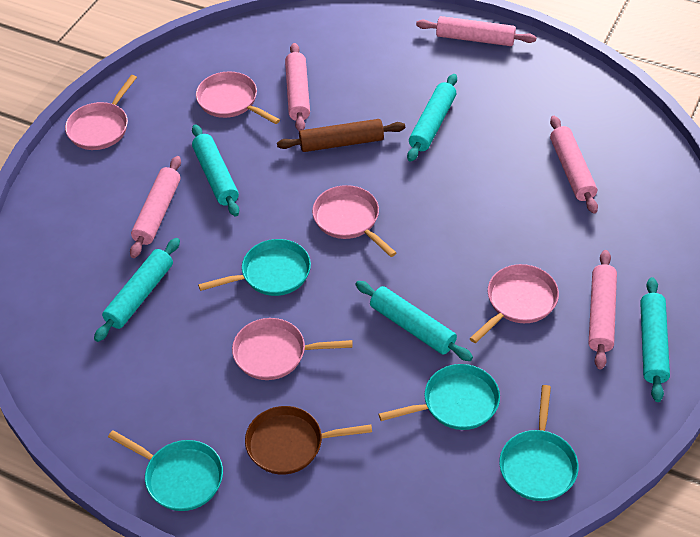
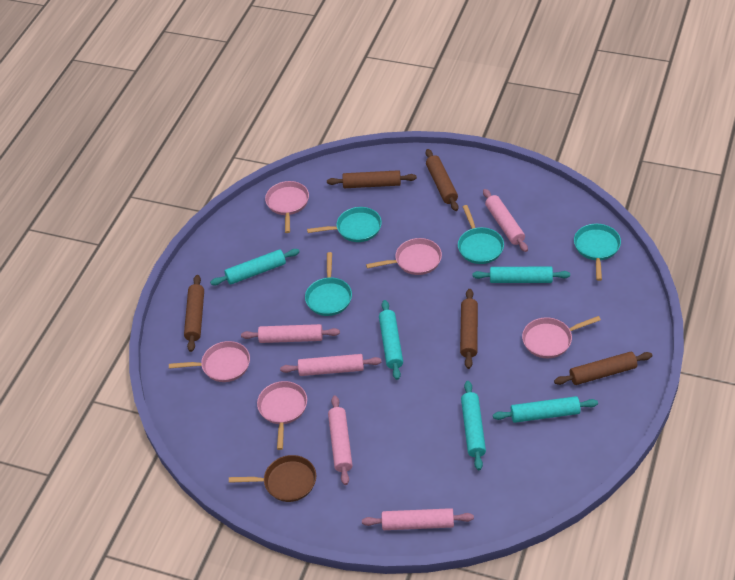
brown rolling pin: 1 -> 5

